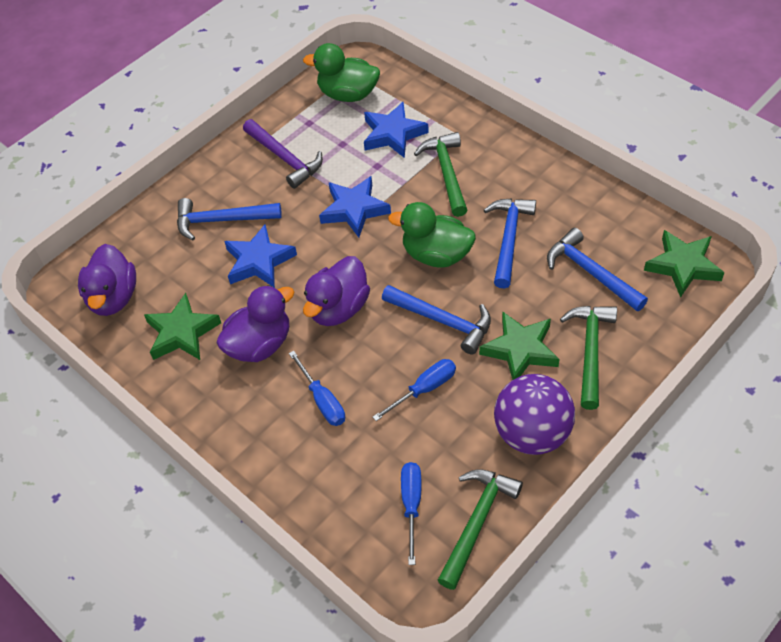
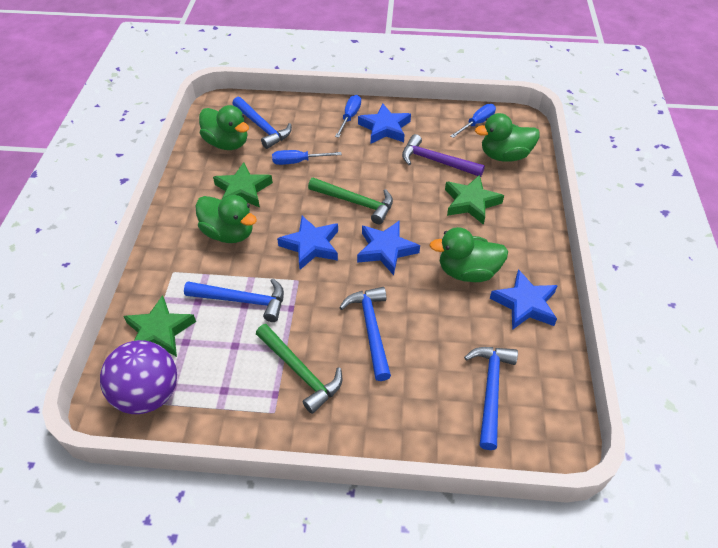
blue star: 3 -> 4
green duck: 2 -> 4
green hammer: 3 -> 2
purple duck: 3 -> 0

